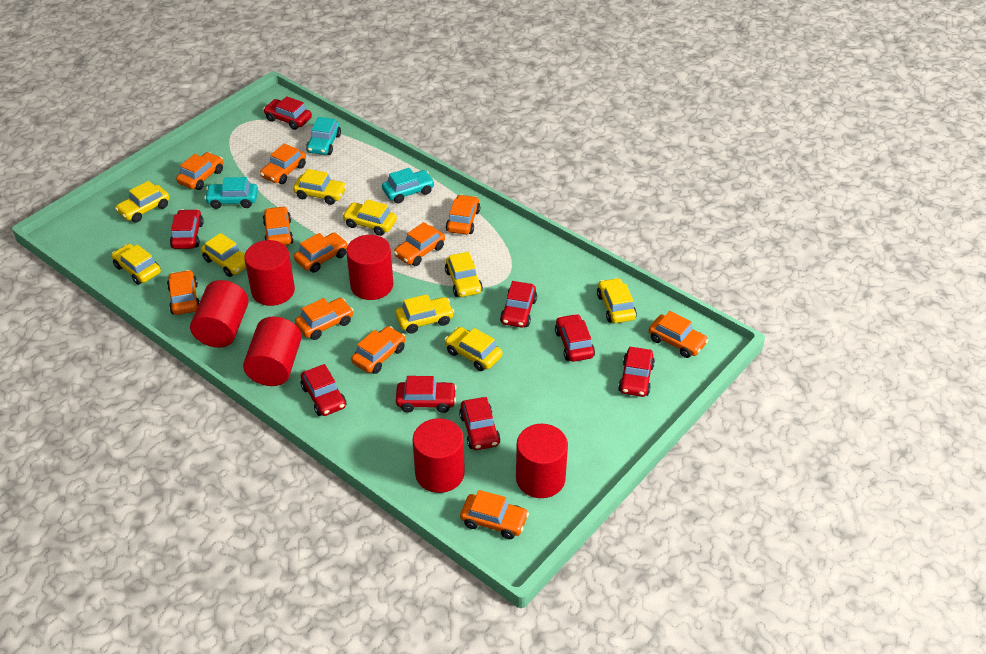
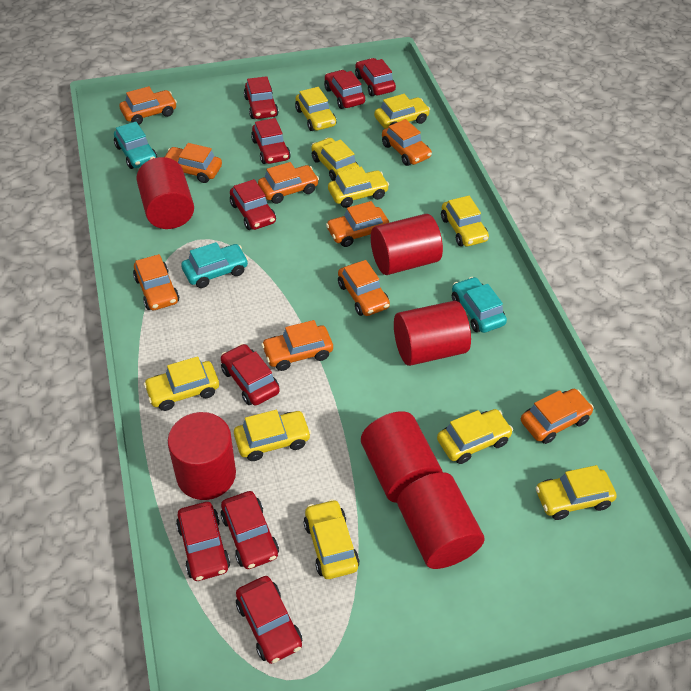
orange car: 11 -> 9
red car: 8 -> 9
yellow car: 9 -> 10

